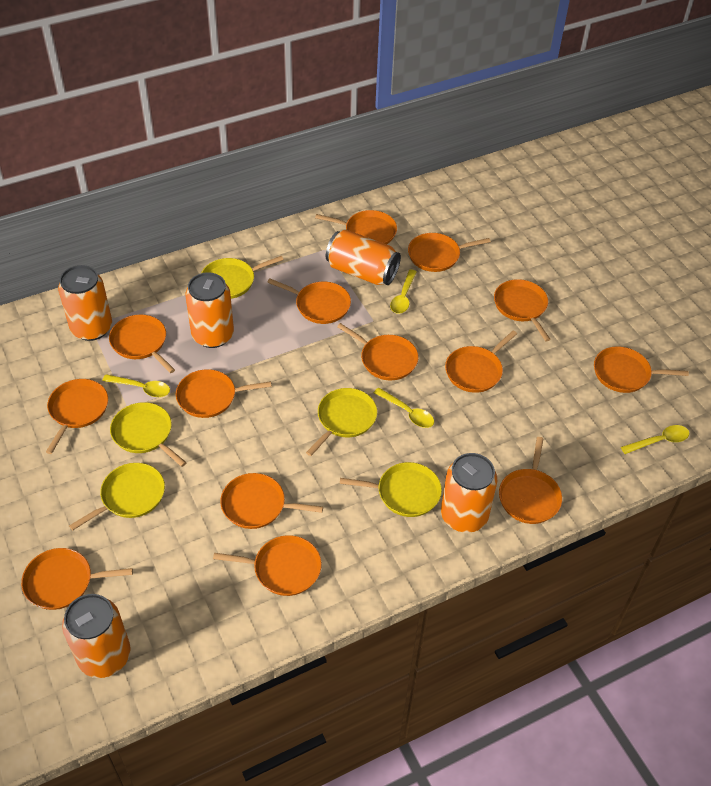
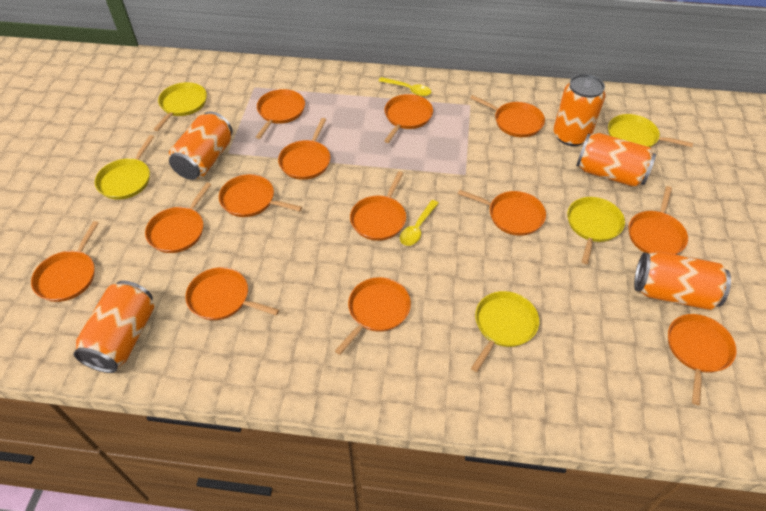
orange pan: 14 -> 13
yellow spoon: 4 -> 2

